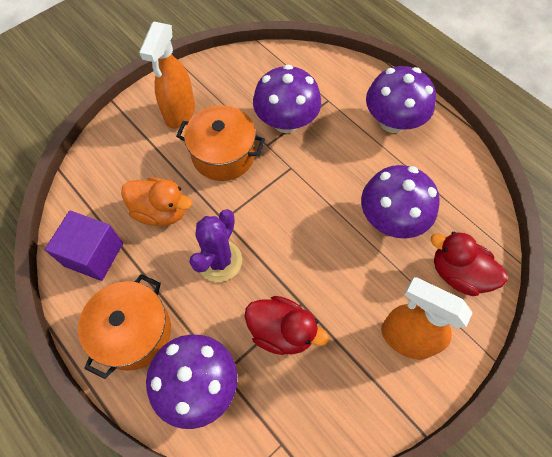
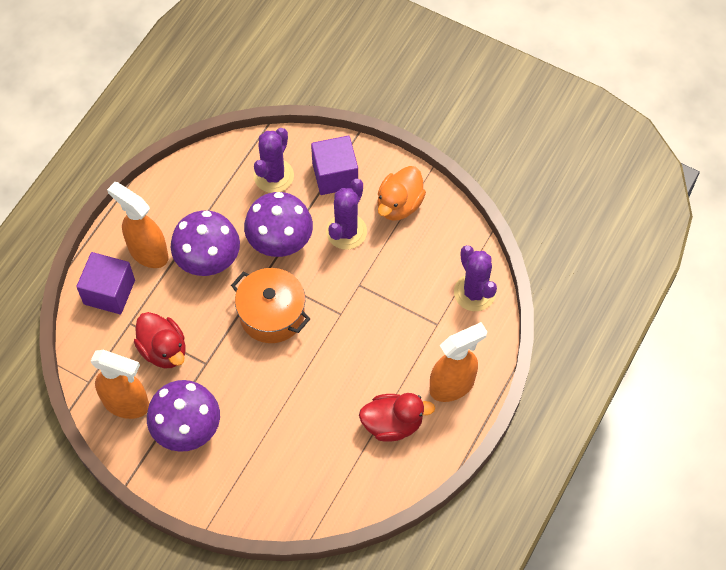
orange pot: 2 -> 1
orange spray bottle: 2 -> 3
purple cactus: 1 -> 3
purple cube: 1 -> 2
purple mushroom: 4 -> 3

